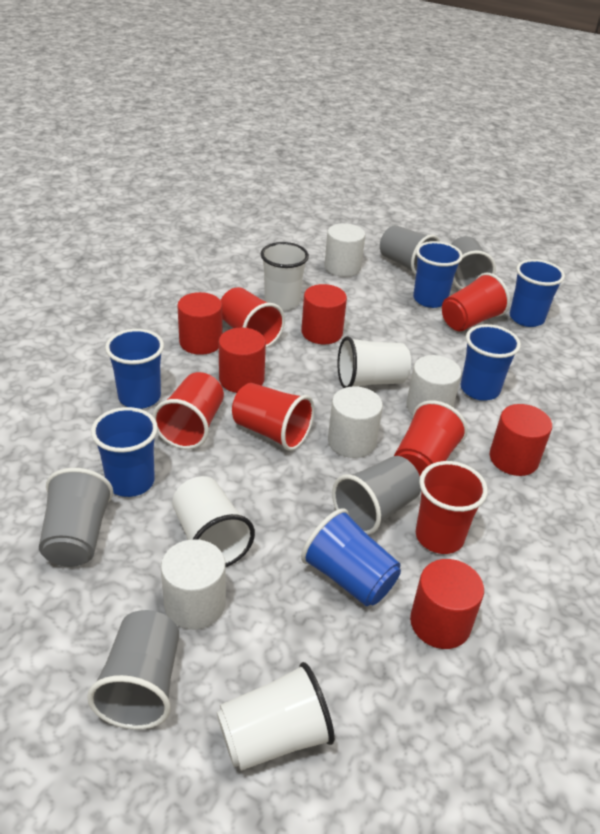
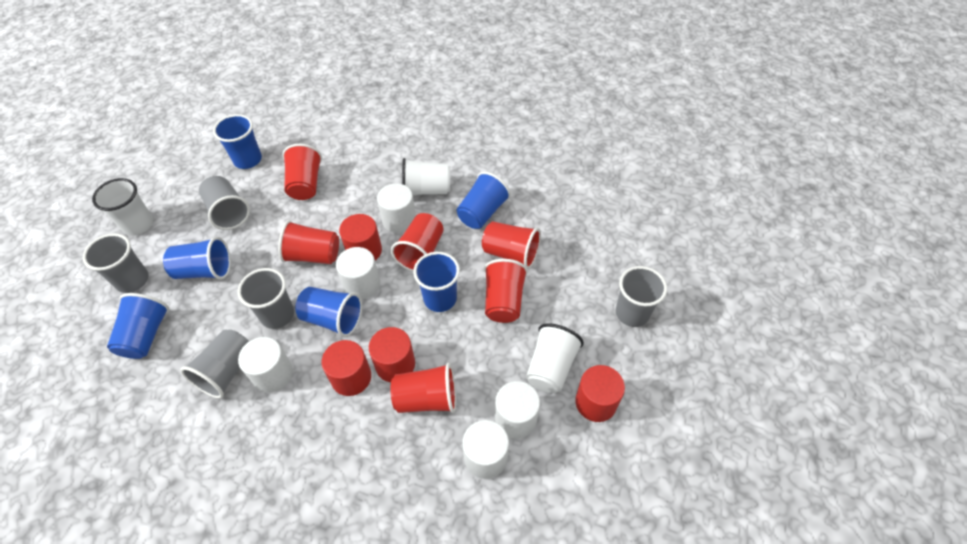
red cylinder: 5 -> 4
white cup: 4 -> 3
white cylinder: 4 -> 5

